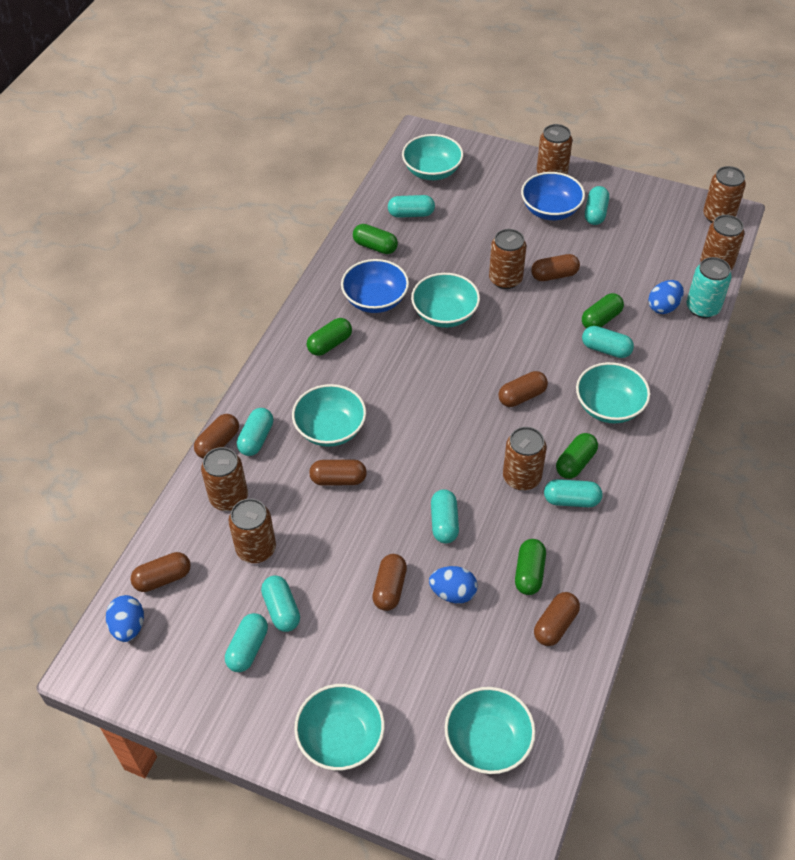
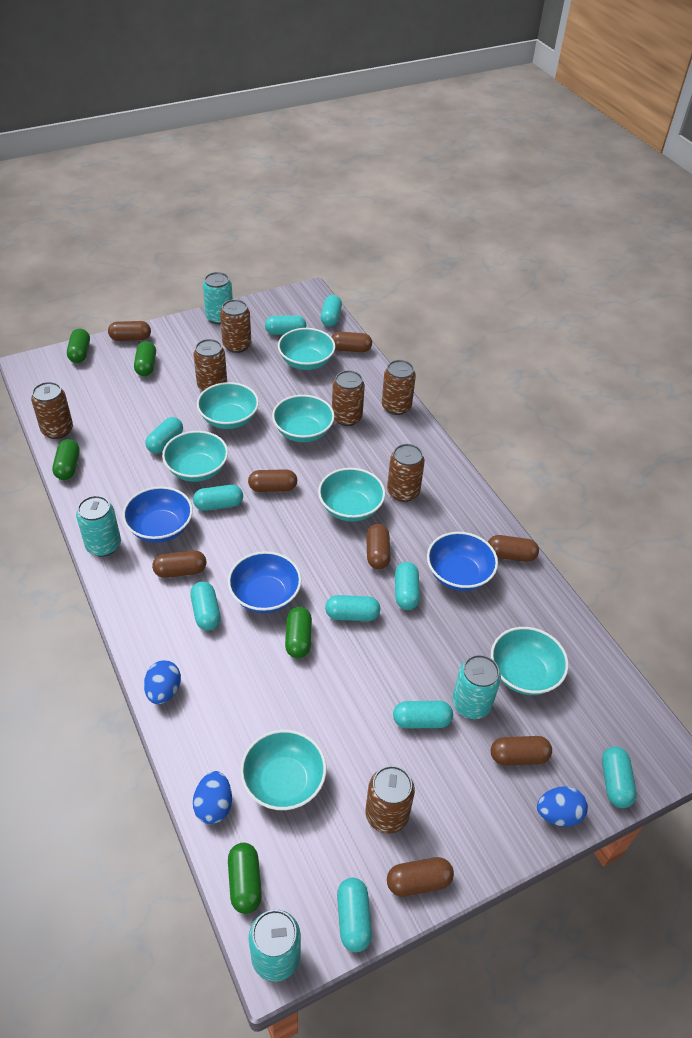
blue bowl: 2 -> 3
brown capsule: 7 -> 8
turquoise bowl: 6 -> 7
turquoise can: 1 -> 4
turquoise capsule: 8 -> 10

